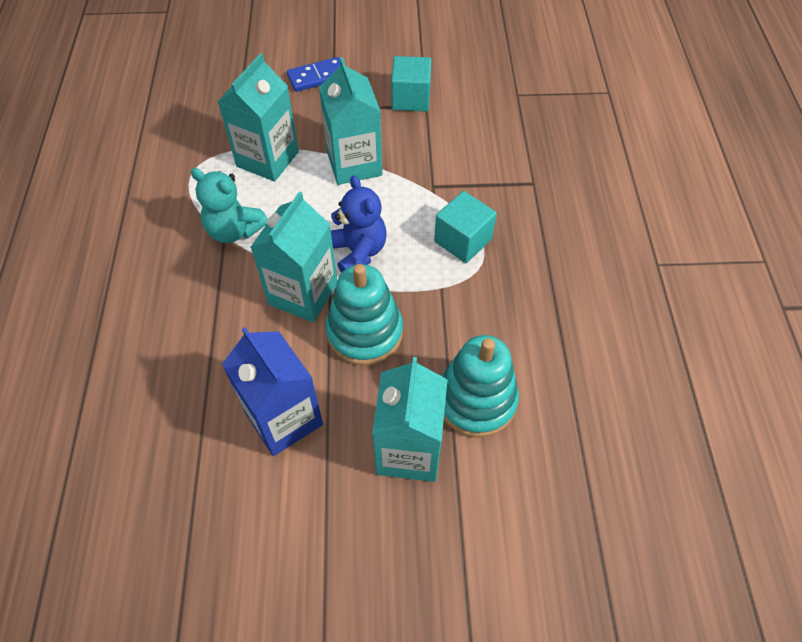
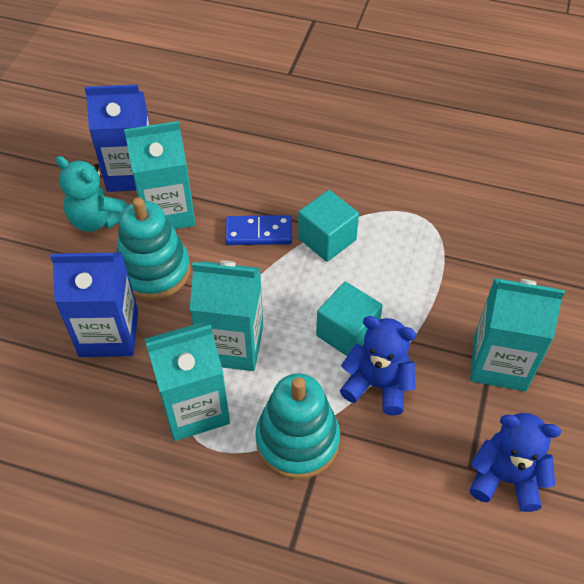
blue carton: 1 -> 2
blue teddy bear: 1 -> 2

